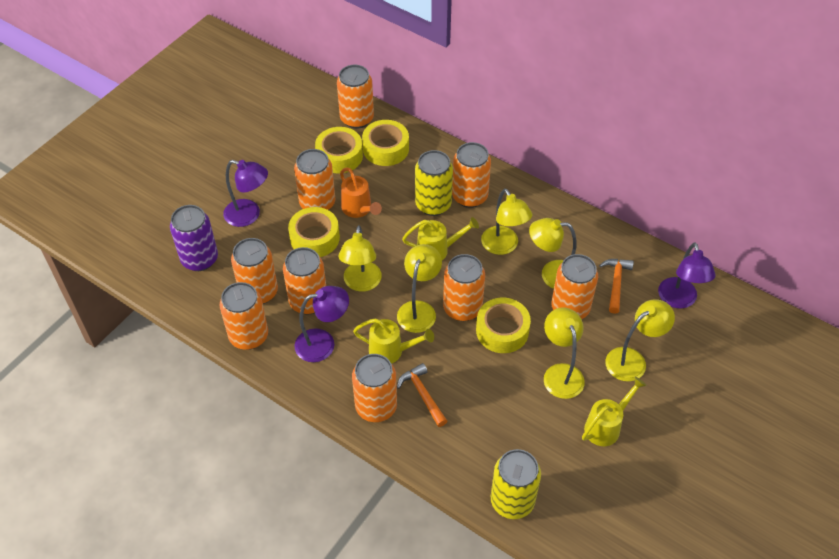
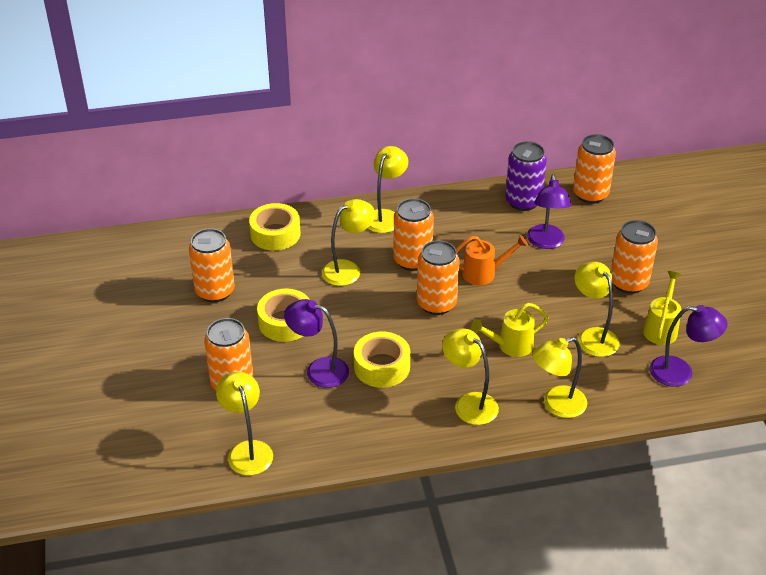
orange can: 9 -> 6
orange hammer: 2 -> 0
yellow can: 2 -> 0
yellow tape: 4 -> 3
yellow watering can: 3 -> 2

